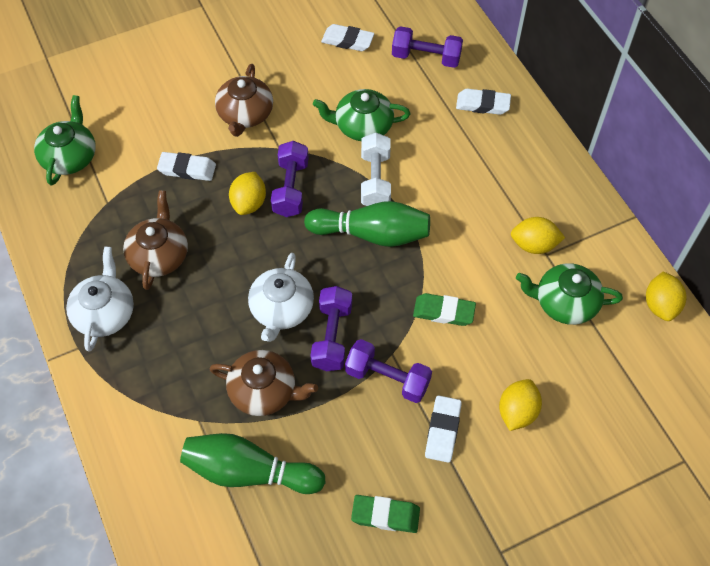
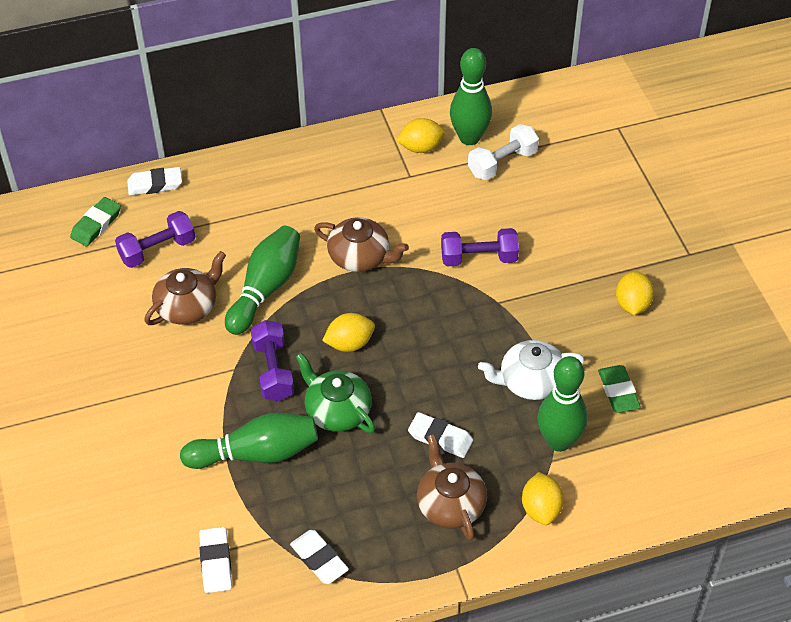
green bowling pin: 2 -> 4
green teapot: 3 -> 1
purple dumbbell: 4 -> 3
white teapot: 2 -> 1

